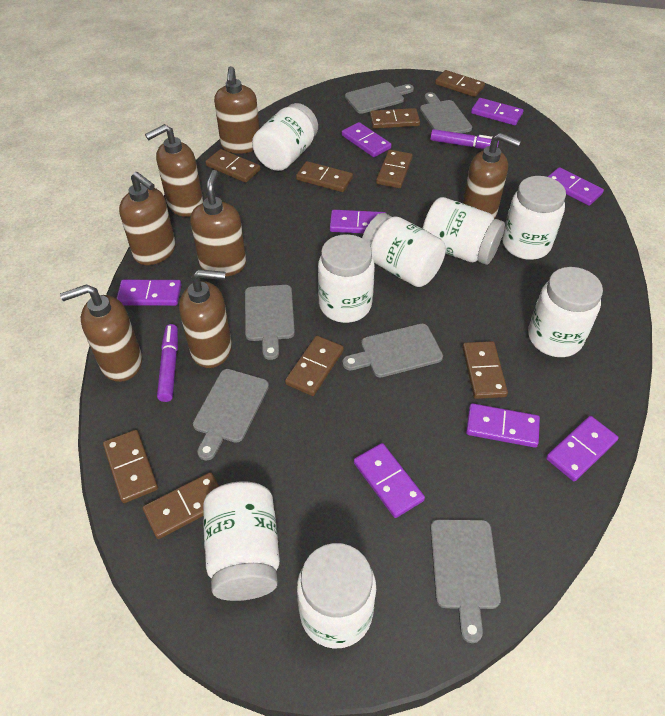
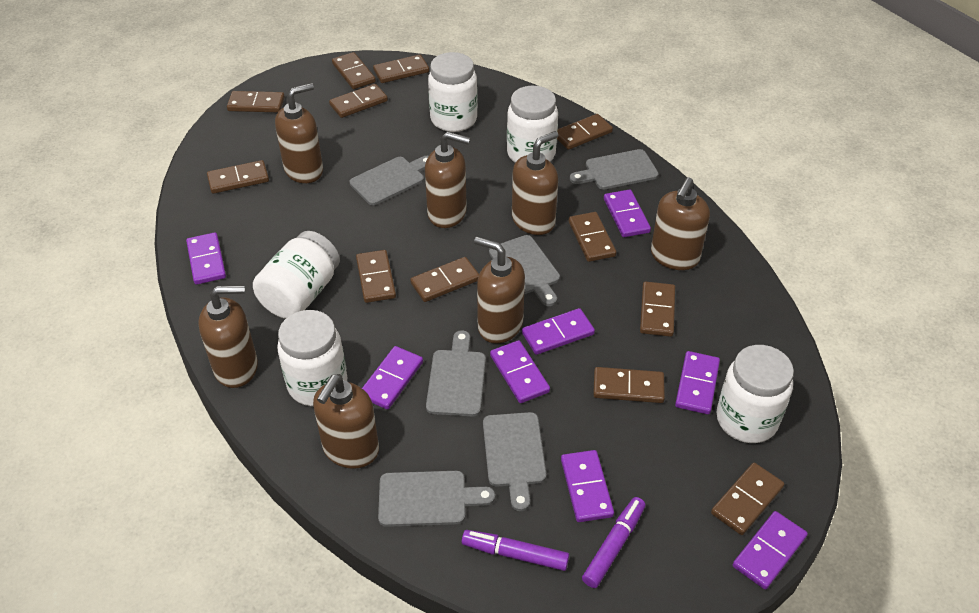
brown domino: 9 -> 12
white jar: 8 -> 5

